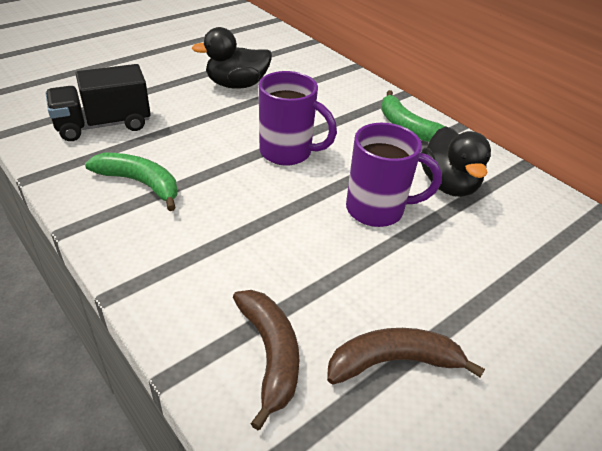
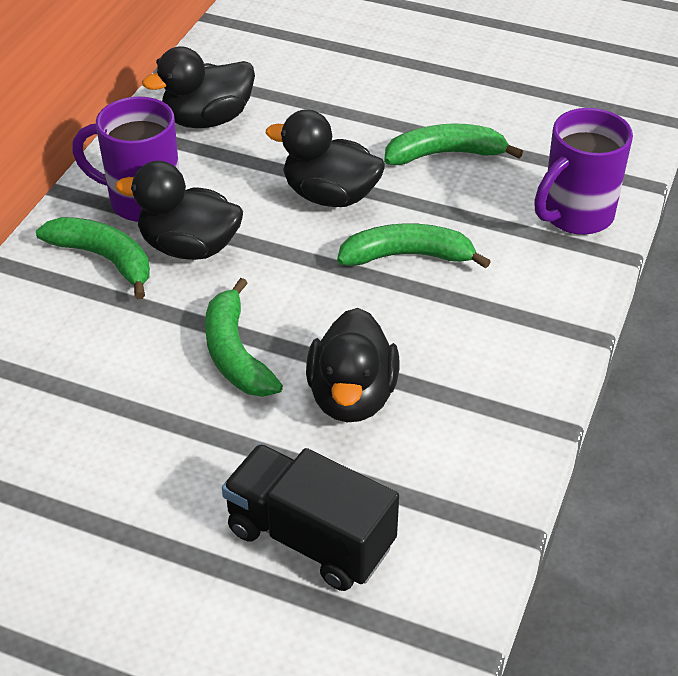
black duck: 2 -> 4
brown banana: 2 -> 0
green banana: 2 -> 4

